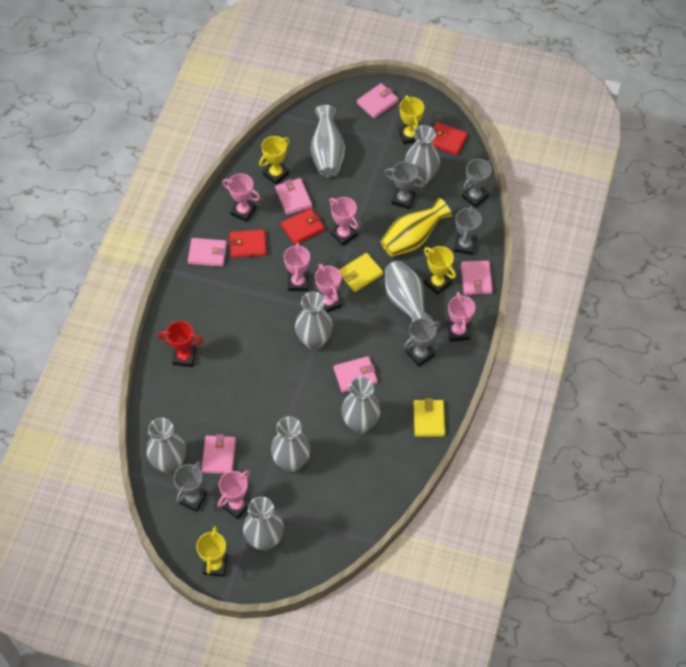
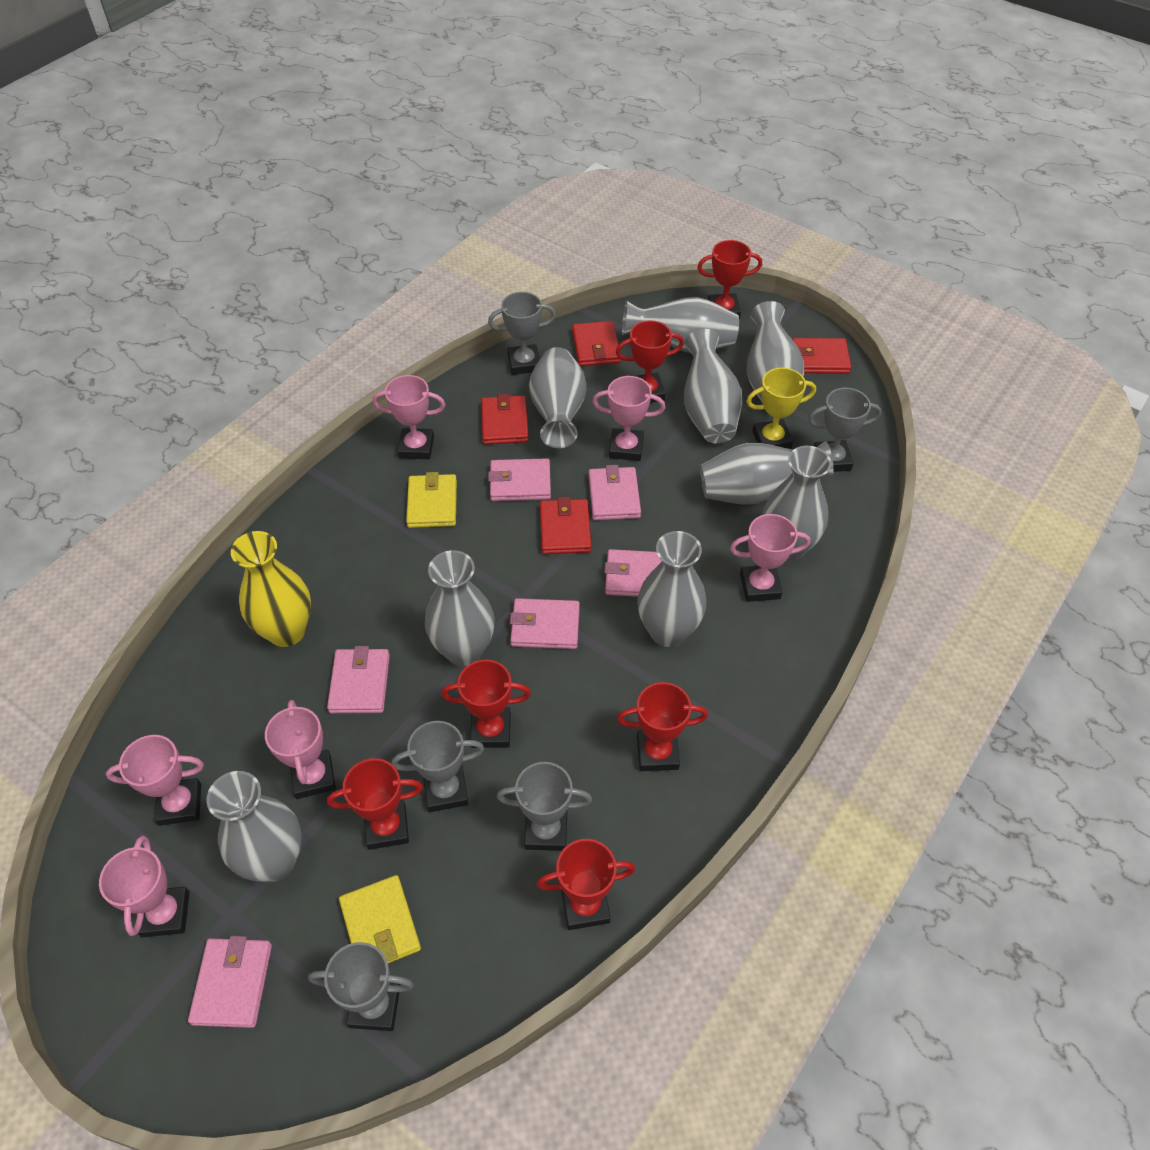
grey vase: 8 -> 9
red trophy: 1 -> 6
red wallet: 3 -> 4
yellow trophy: 4 -> 1

